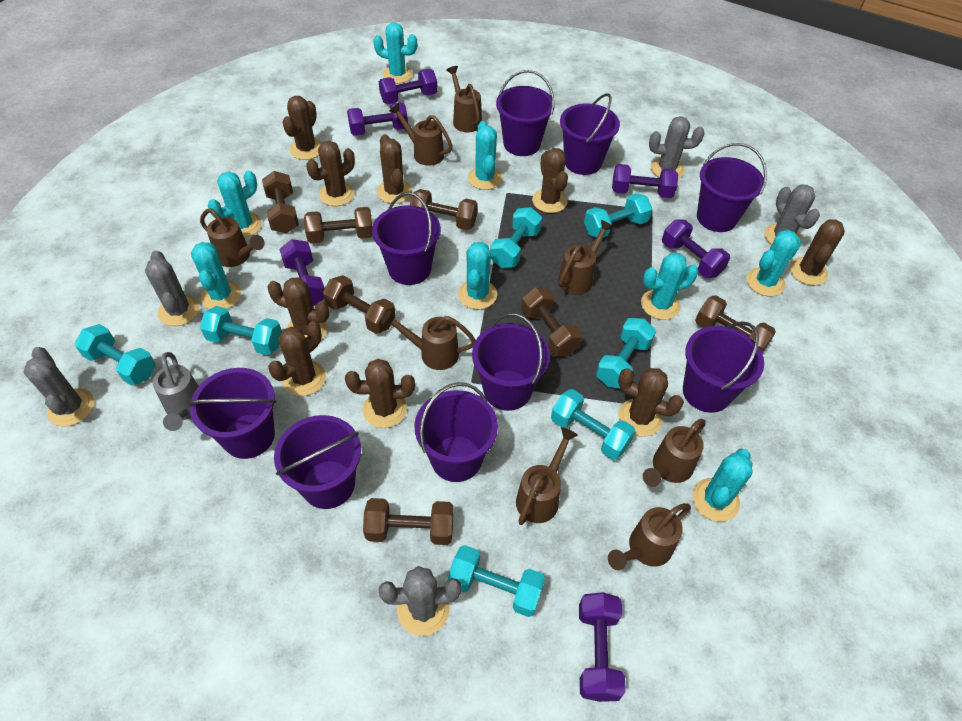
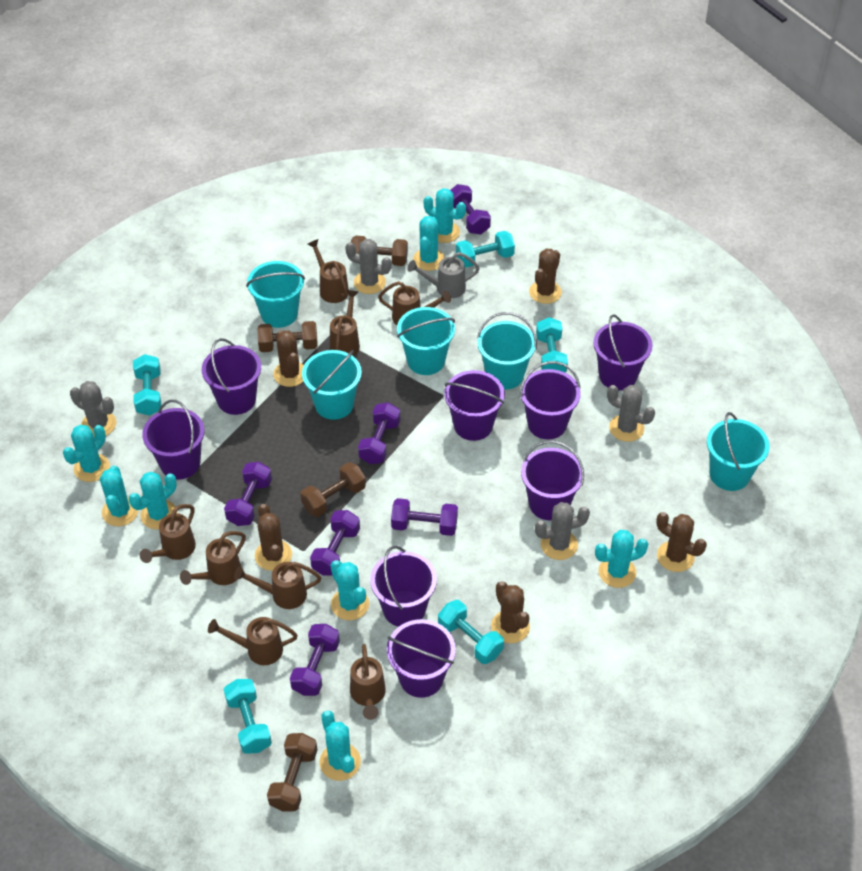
brown cactus: 9 -> 5
brown dumbbell: 7 -> 4
grey cactus: 5 -> 4
purple bucket: 9 -> 8
turquoise bucket: 0 -> 5
turquoise dumbbell: 7 -> 5

